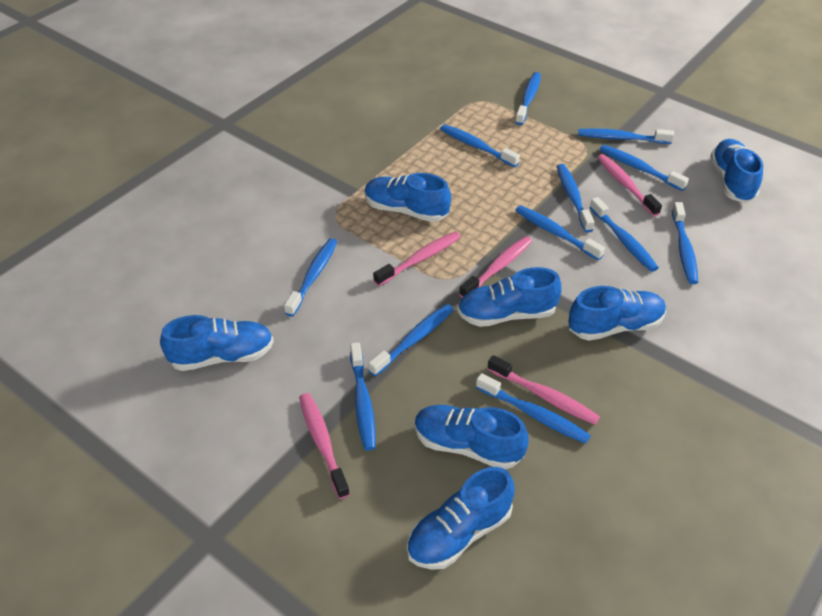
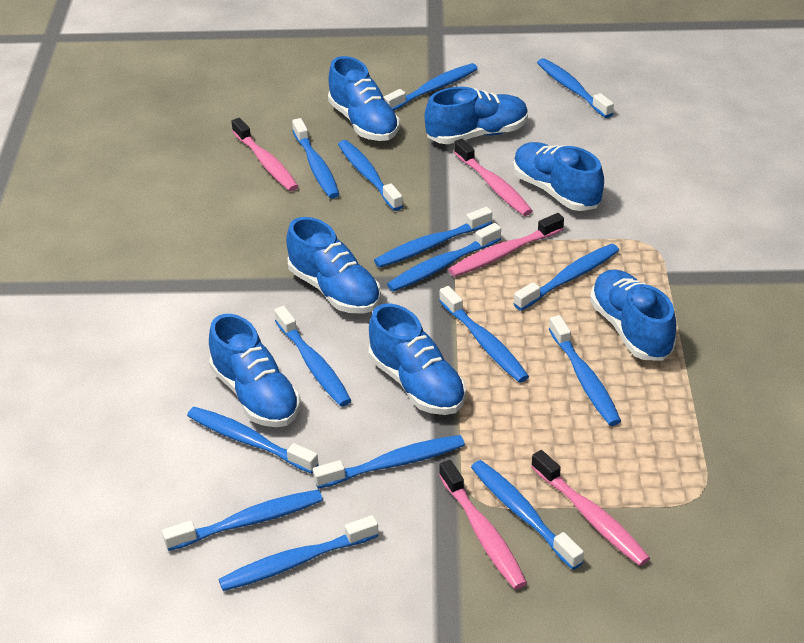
blue toothbrush: 12 -> 15

